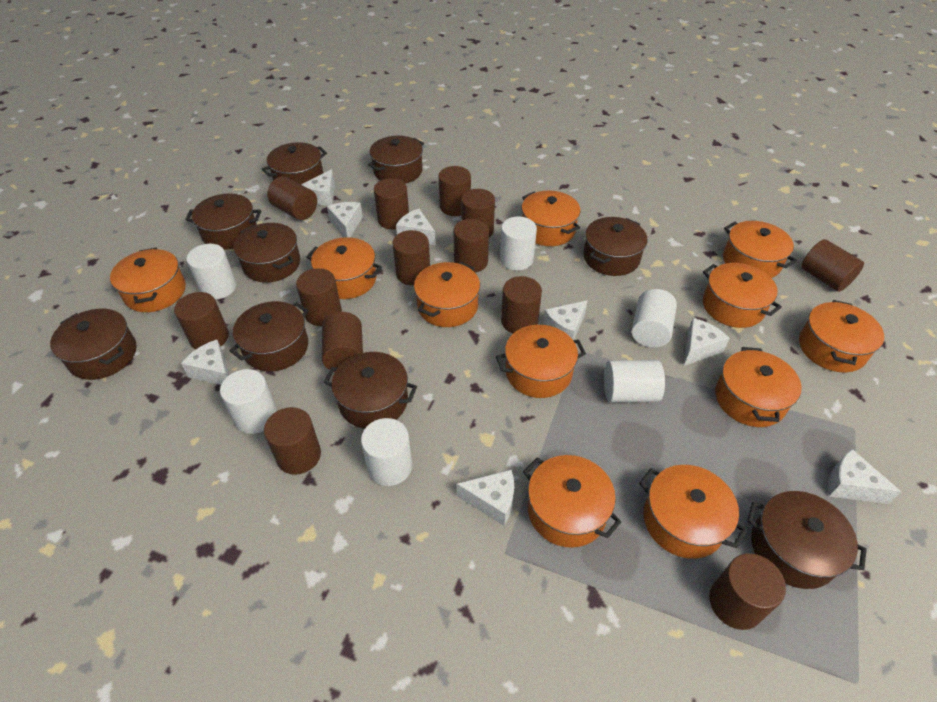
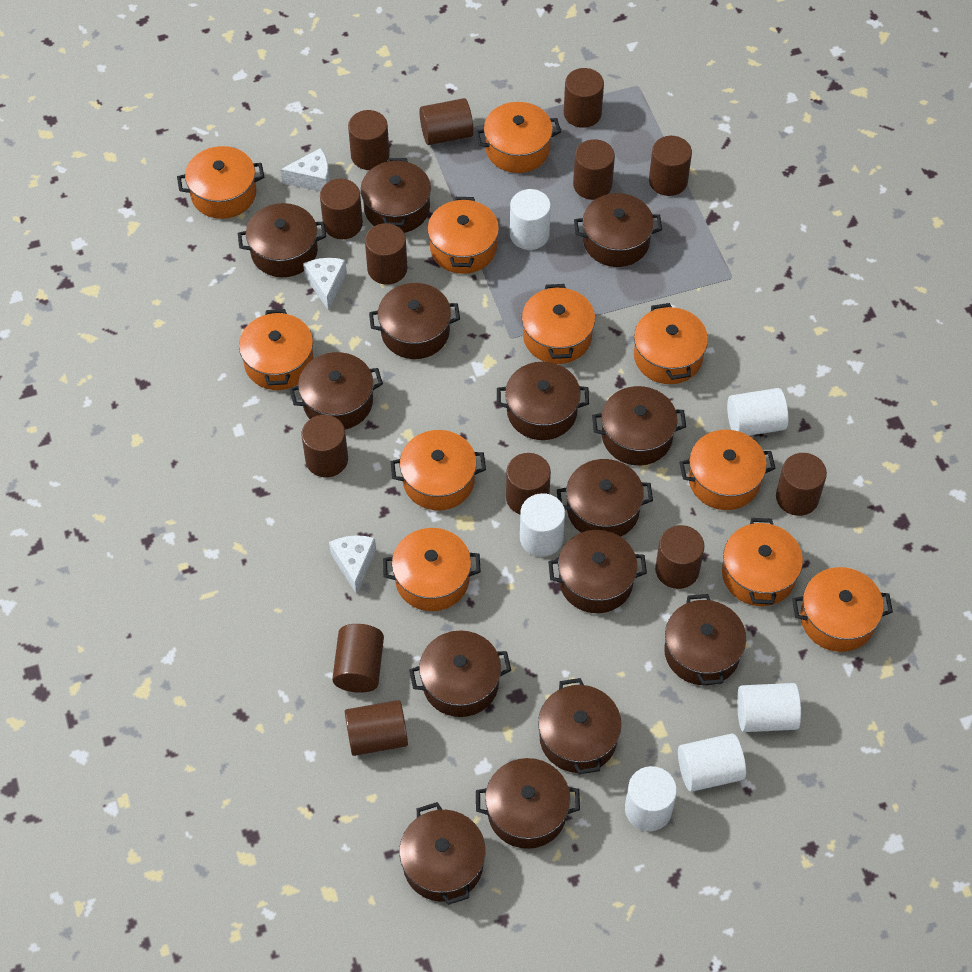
brown pot: 9 -> 14
white cheese: 8 -> 3

